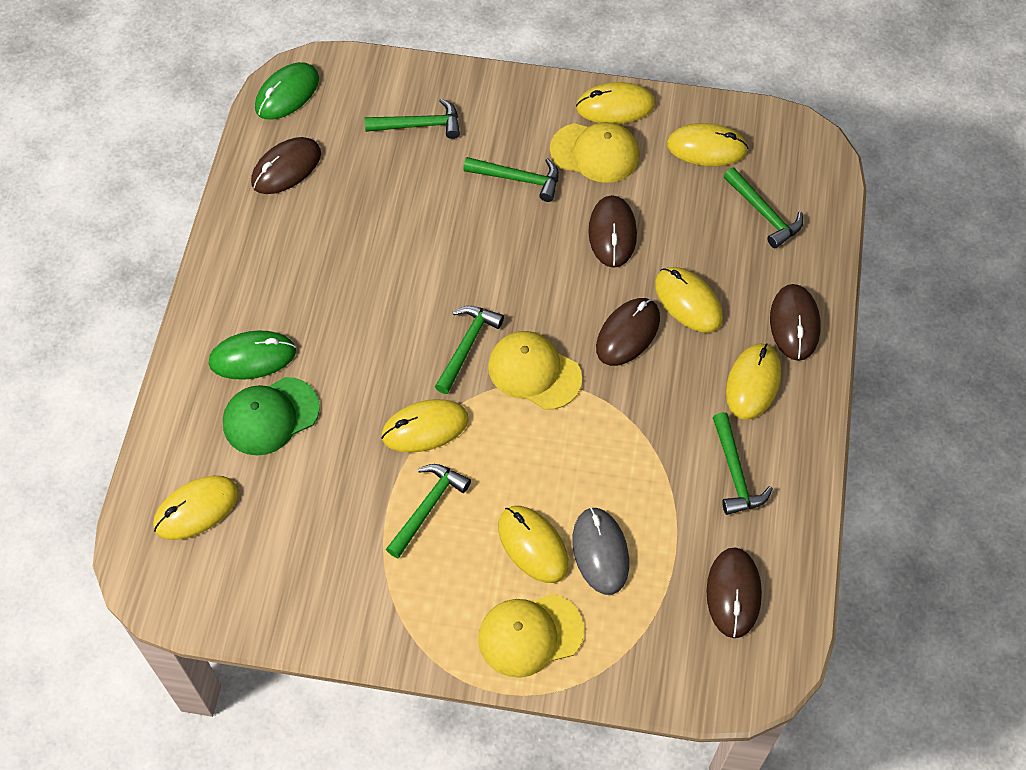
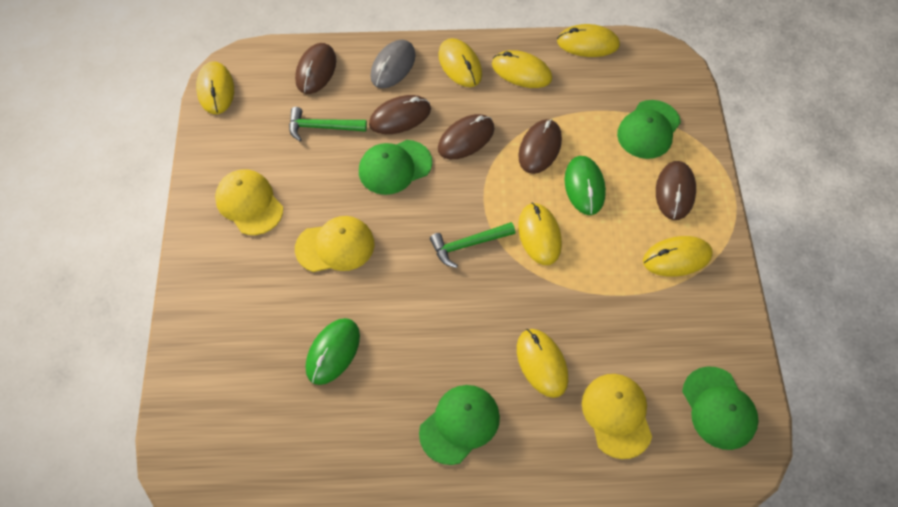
green cap: 1 -> 4
green hammer: 6 -> 2

